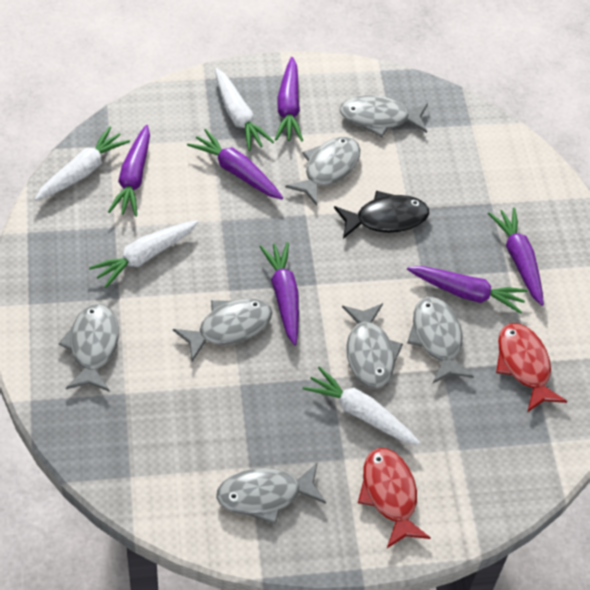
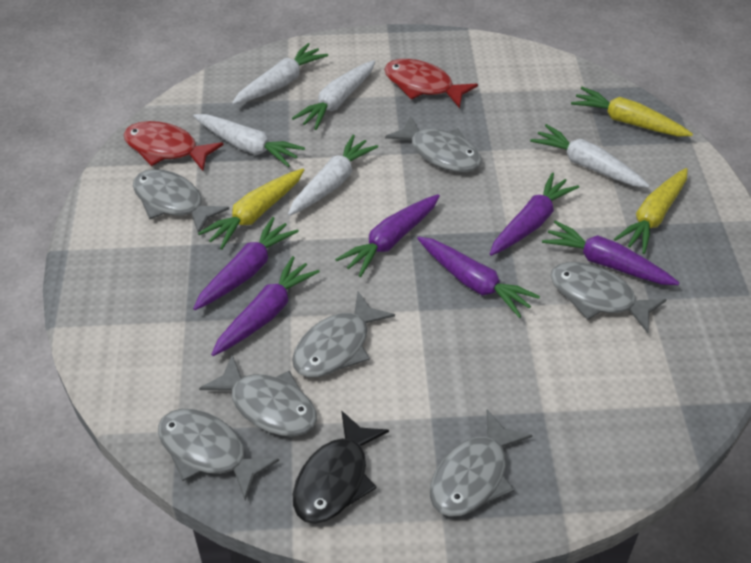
white carrot: 4 -> 5
yellow carrot: 0 -> 3

